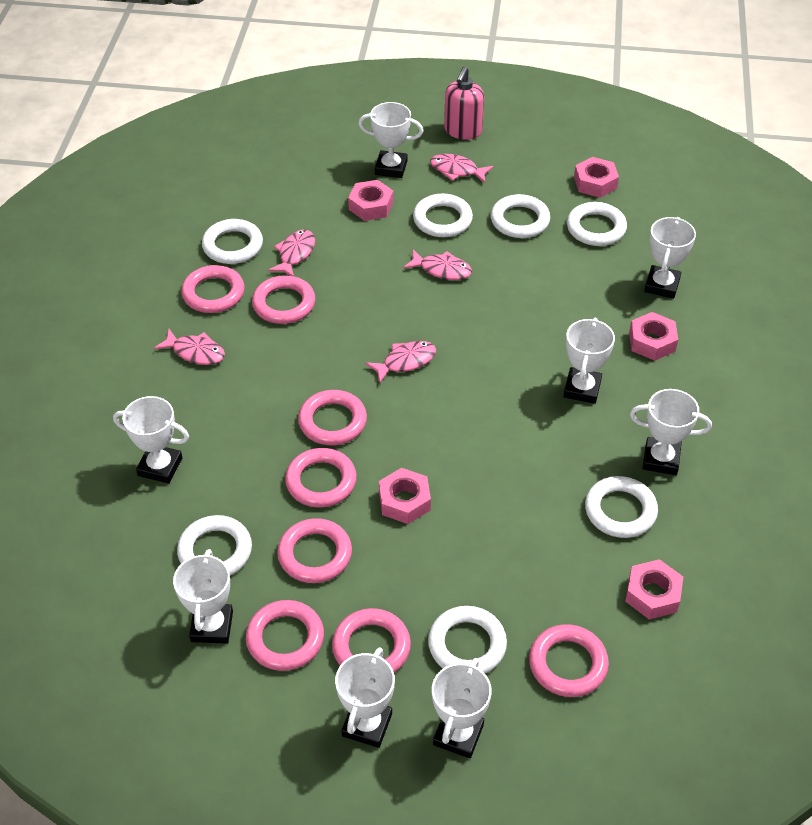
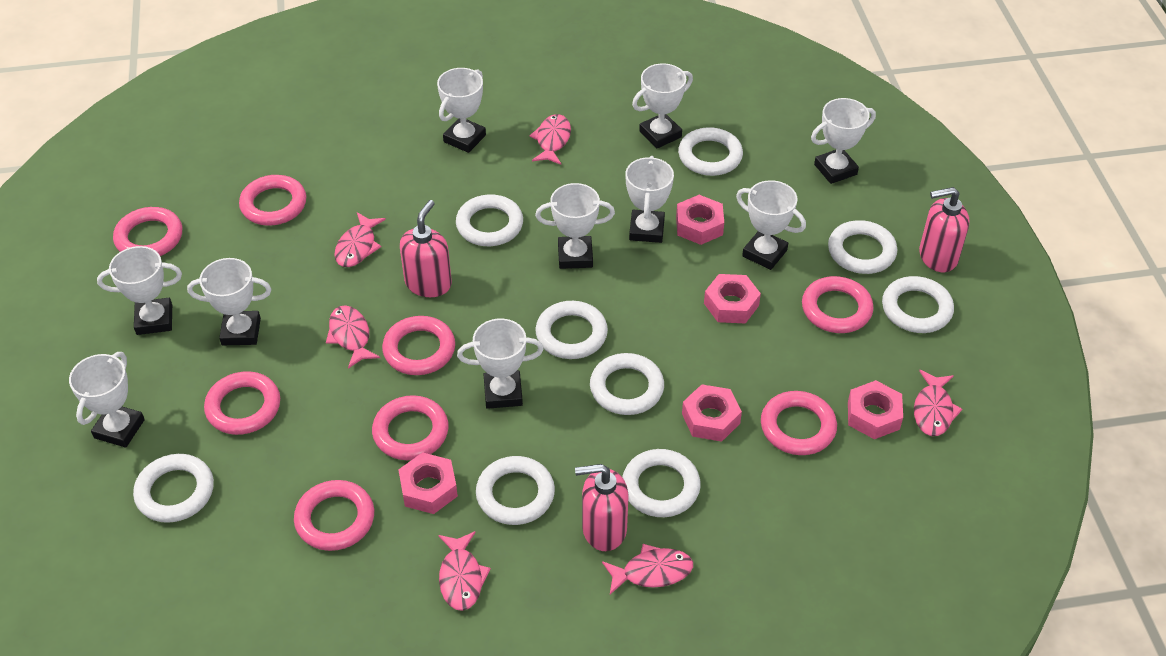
pink fish: 5 -> 6
pink soap dispenser: 1 -> 3
white ring: 7 -> 9
white trophy: 8 -> 10

